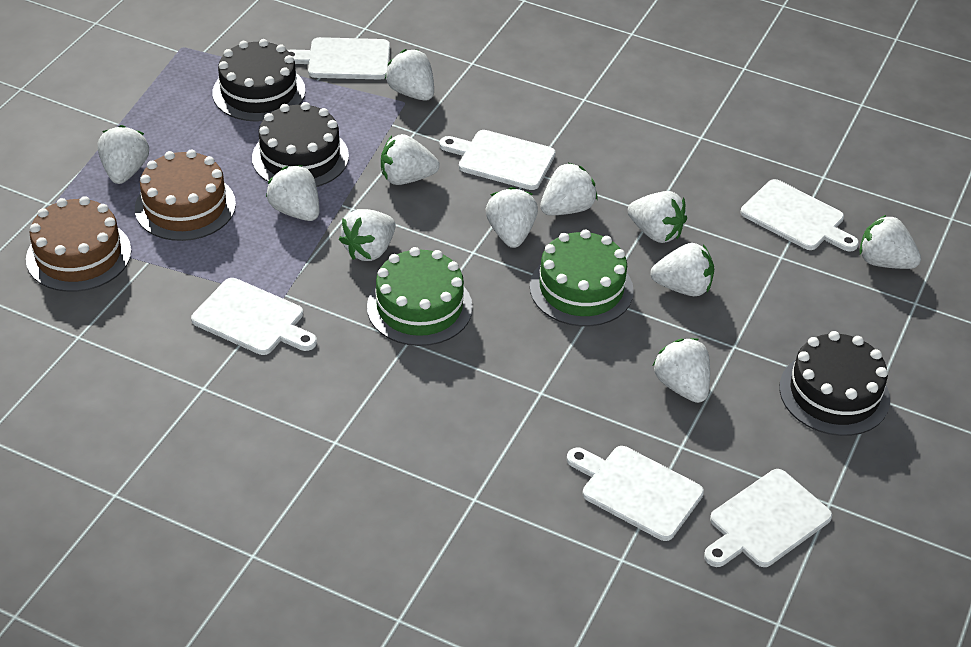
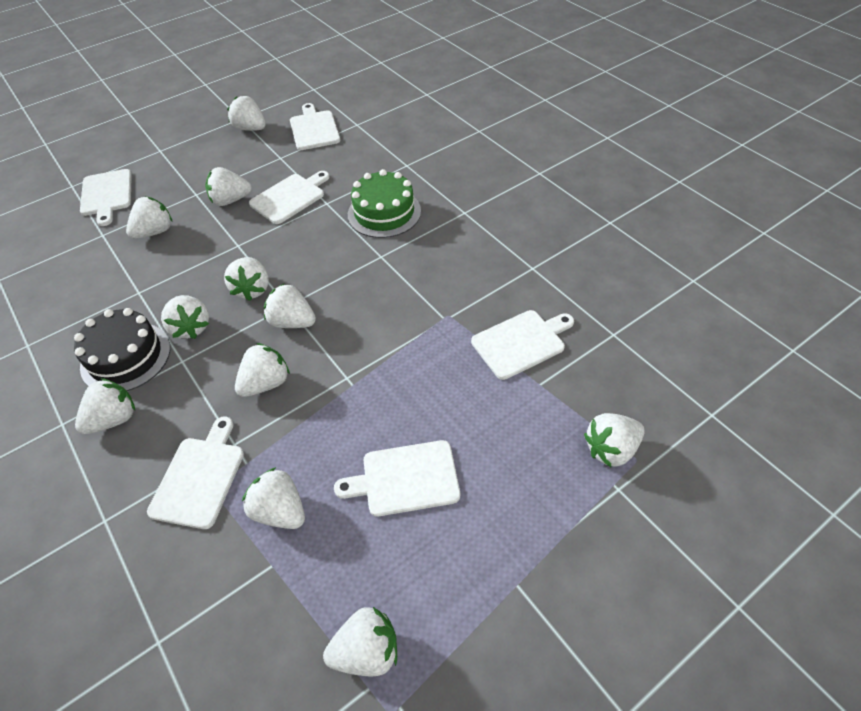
black cake: 3 -> 1
brown cake: 2 -> 0
green cake: 2 -> 1

